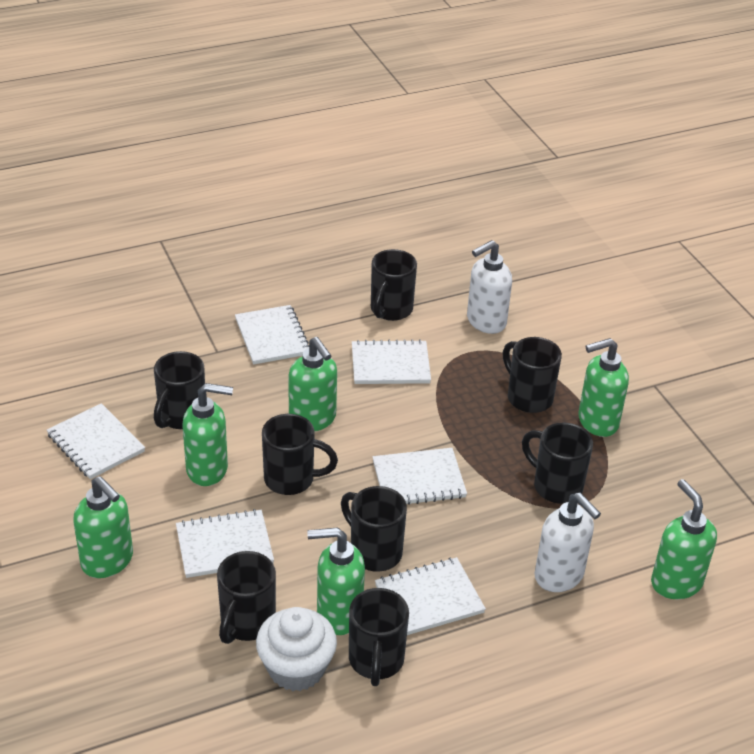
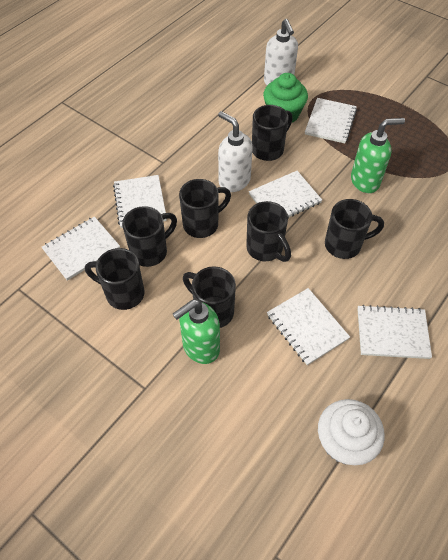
black mug: 8 -> 7
green cupcake: 0 -> 1
green soap dispenser: 6 -> 2

